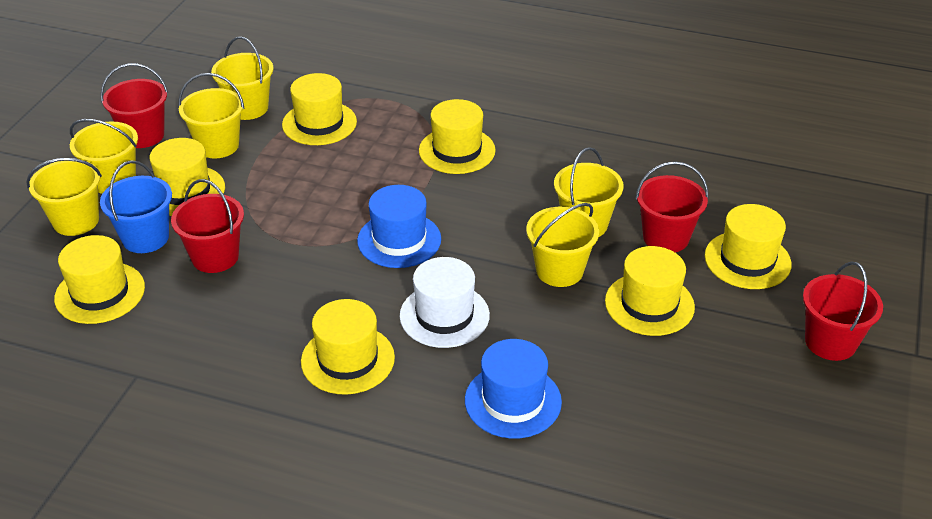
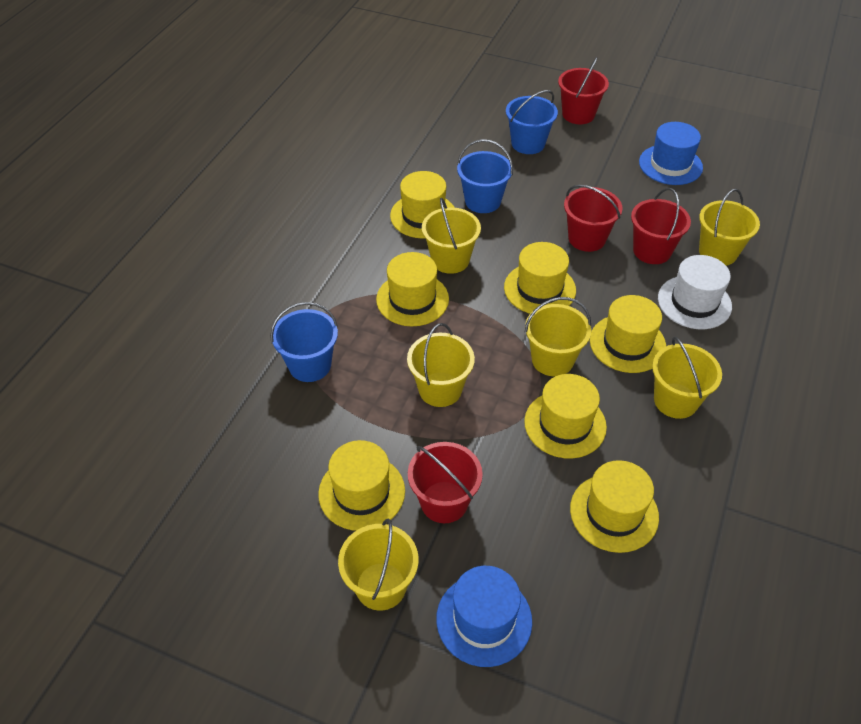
blue bucket: 1 -> 3

